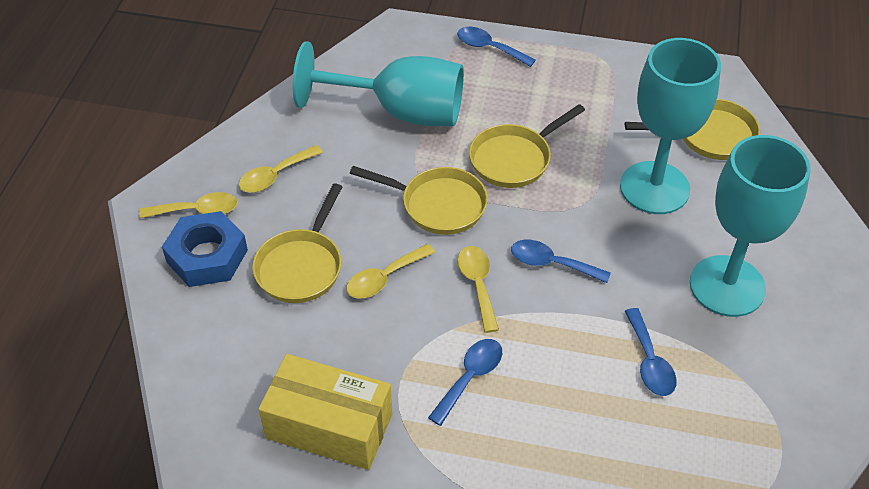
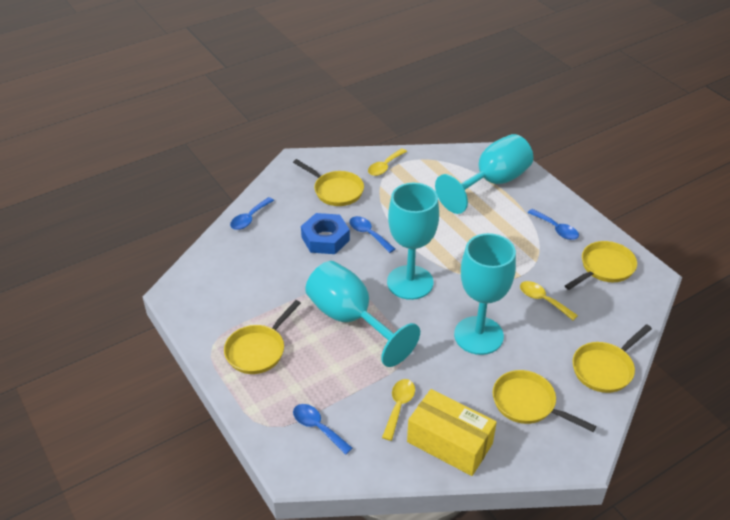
turquoise goblet: 3 -> 4
yellow pan: 4 -> 5
yellow spoon: 4 -> 3

